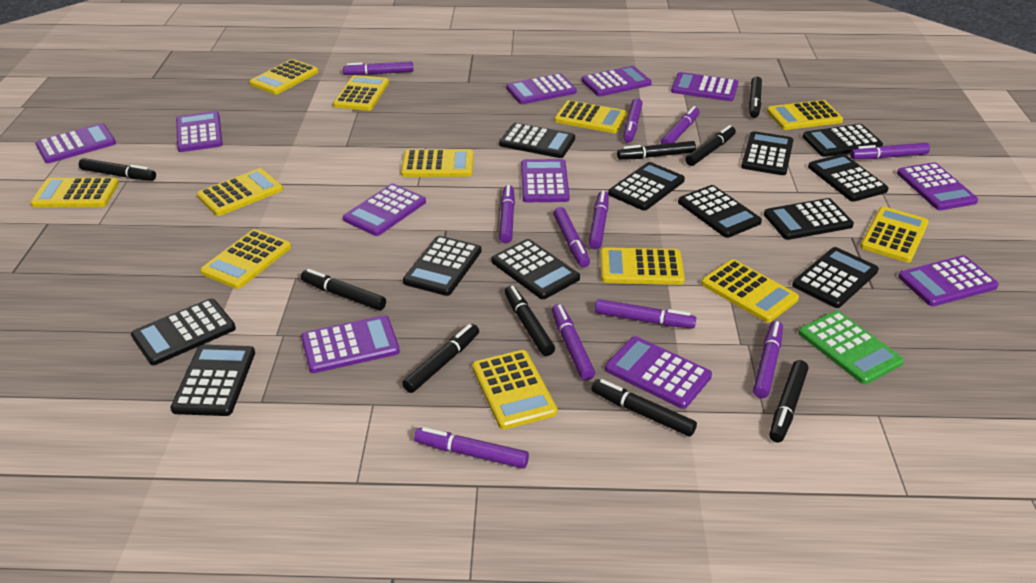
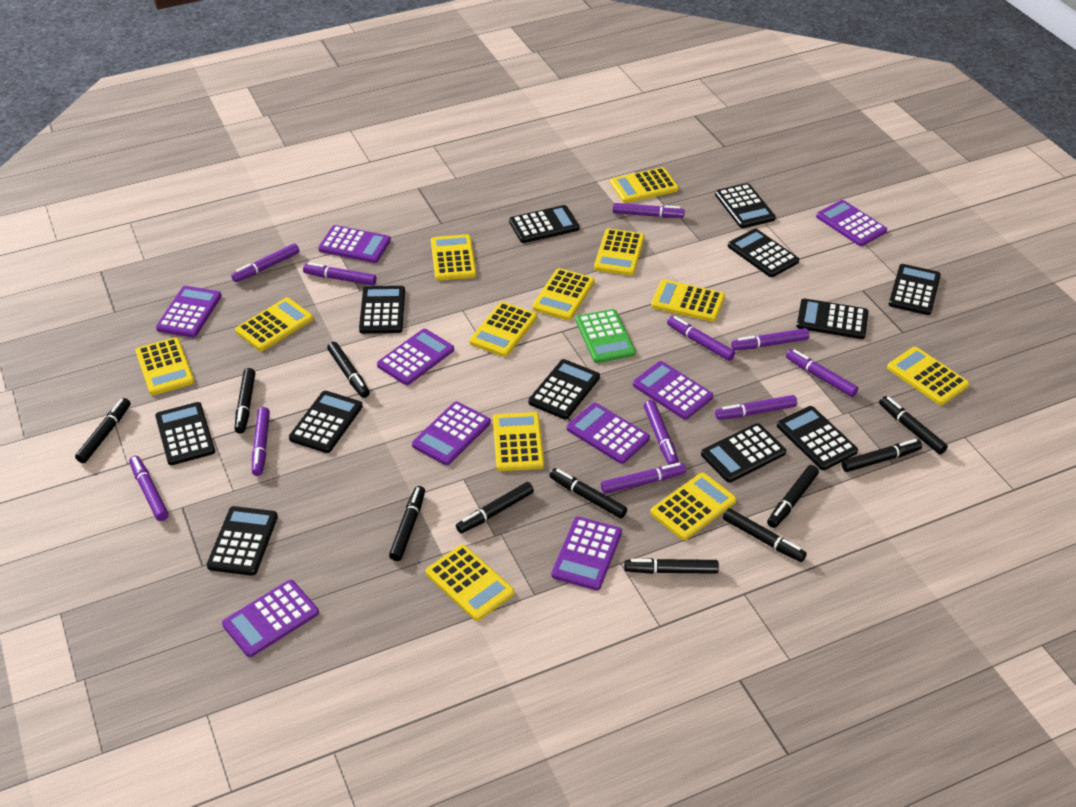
black marker: 9 -> 11
purple calculator: 11 -> 9

